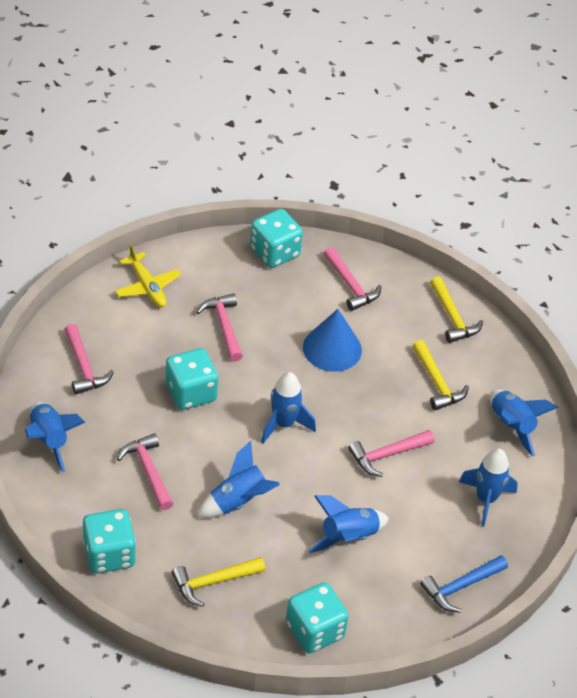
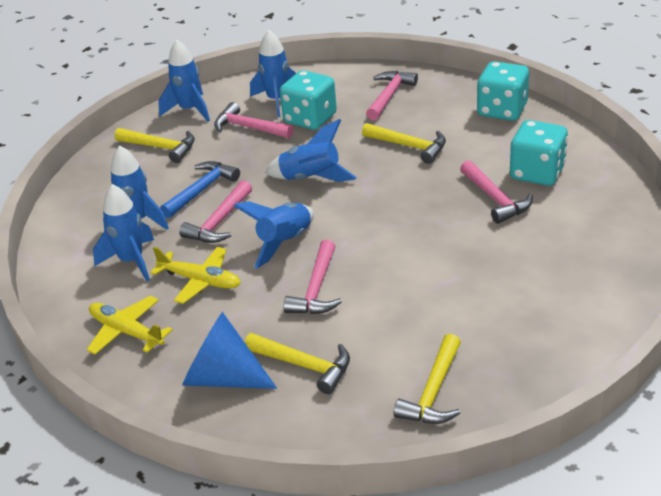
turquoise dice: 4 -> 3
yellow hammer: 3 -> 4
yellow plane: 1 -> 2

